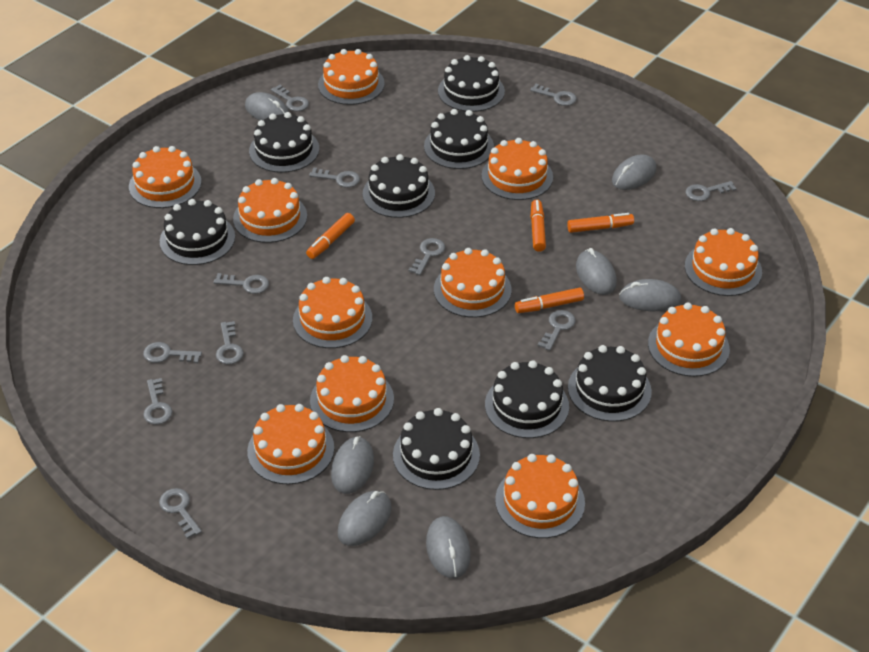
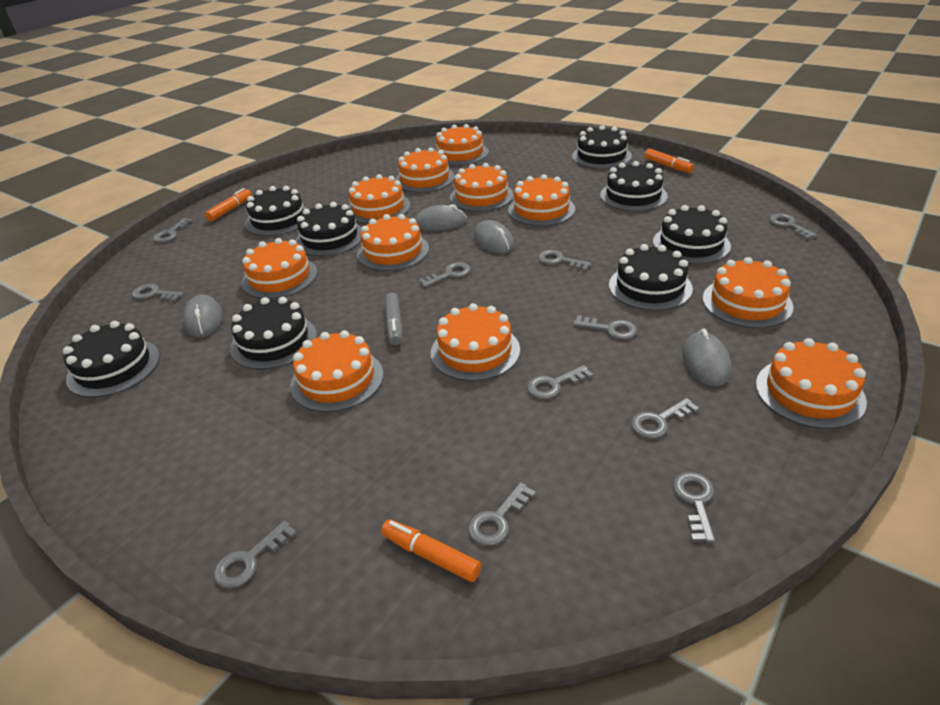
grey marker: 0 -> 1
grey mouse: 7 -> 4
orange marker: 4 -> 3

